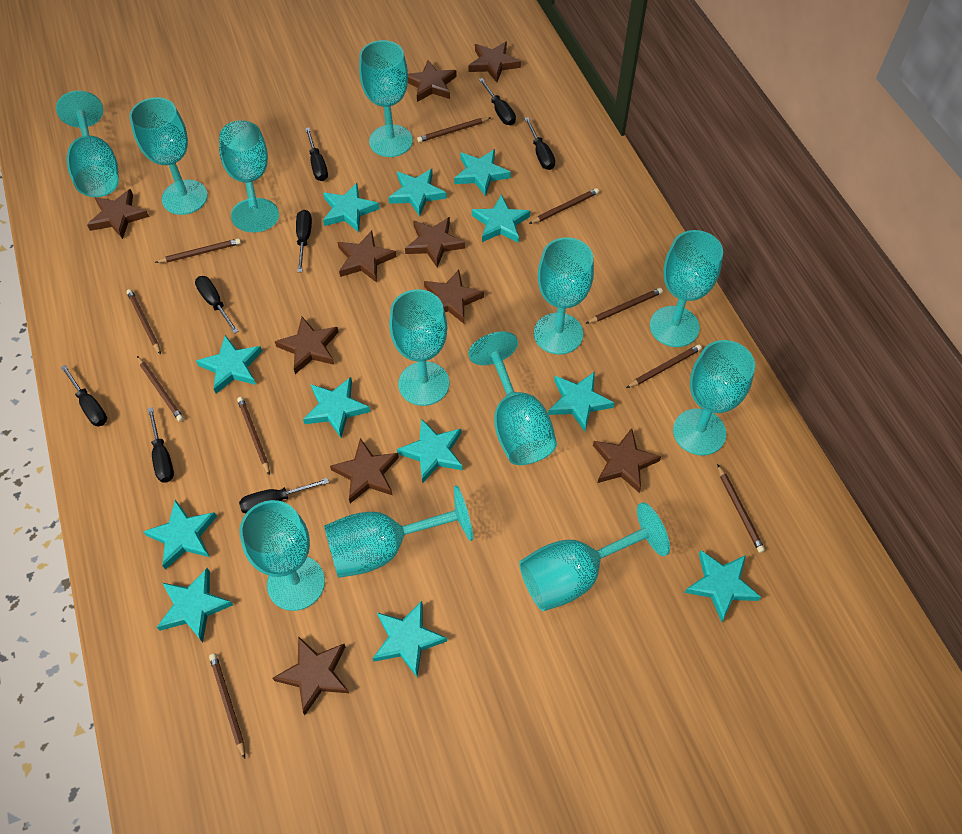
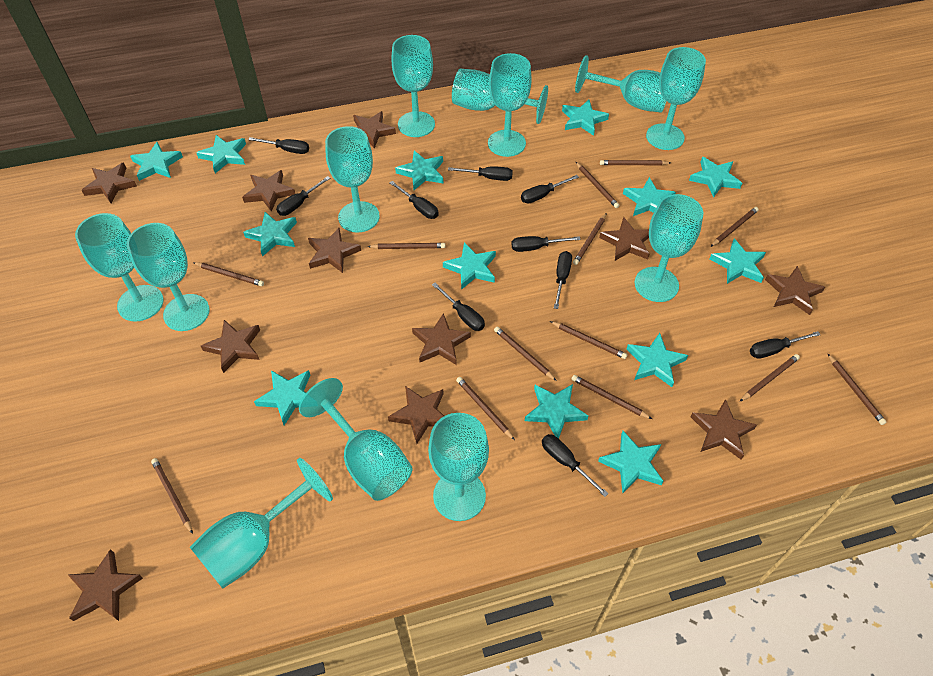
black screwdriver: 8 -> 10
brown pencil: 10 -> 13
brown star: 10 -> 11
turquoise star: 12 -> 13

